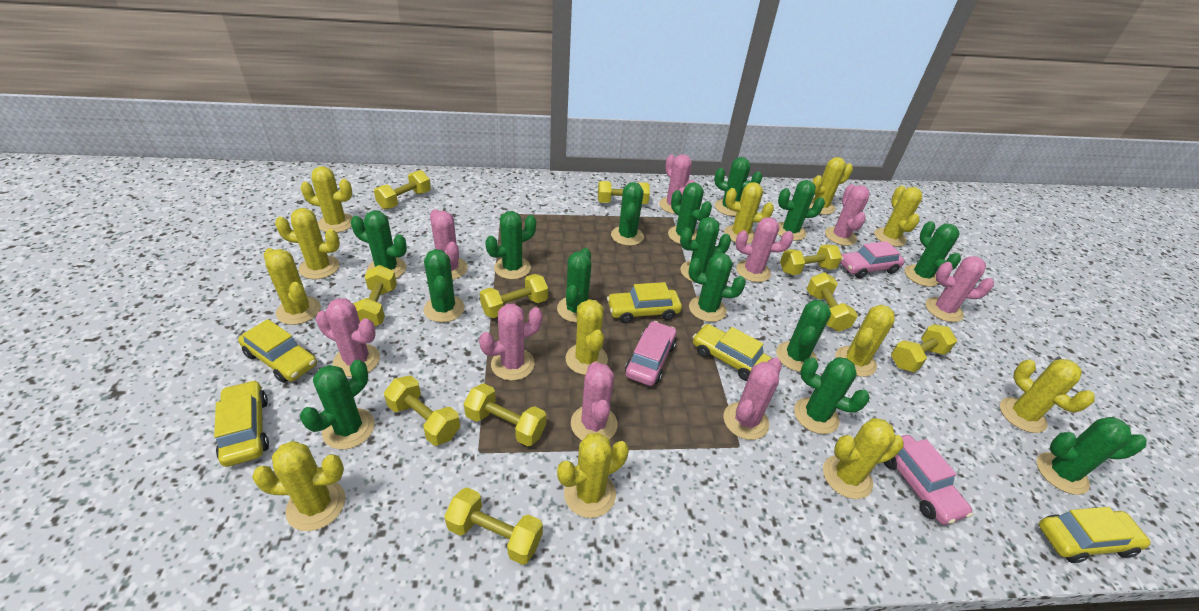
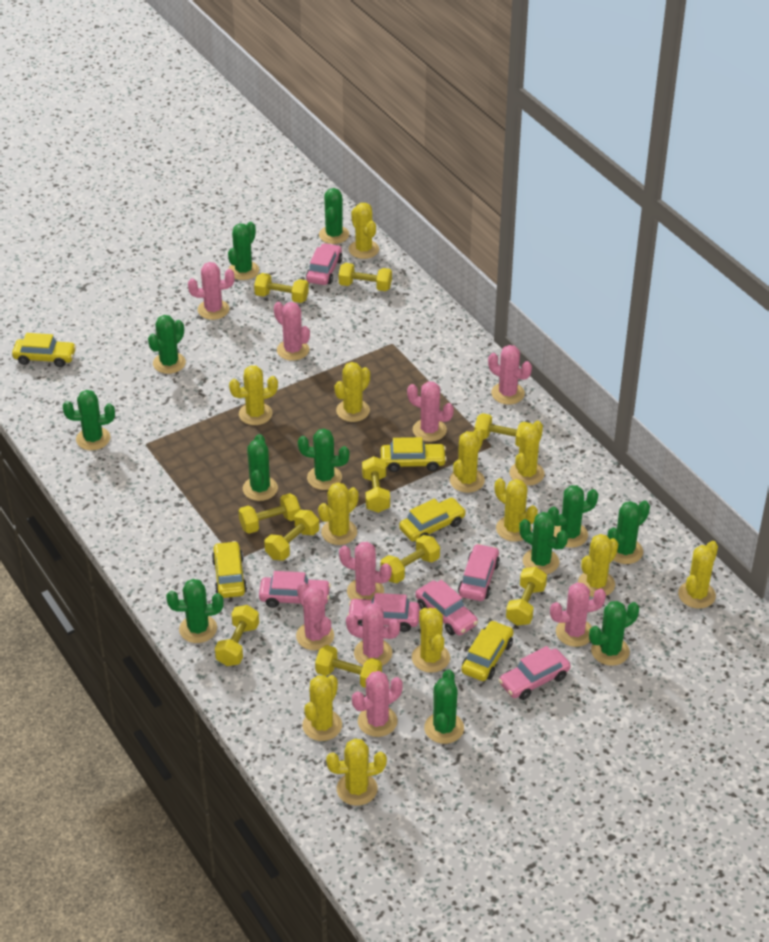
green cactus: 15 -> 12
pink car: 3 -> 6

